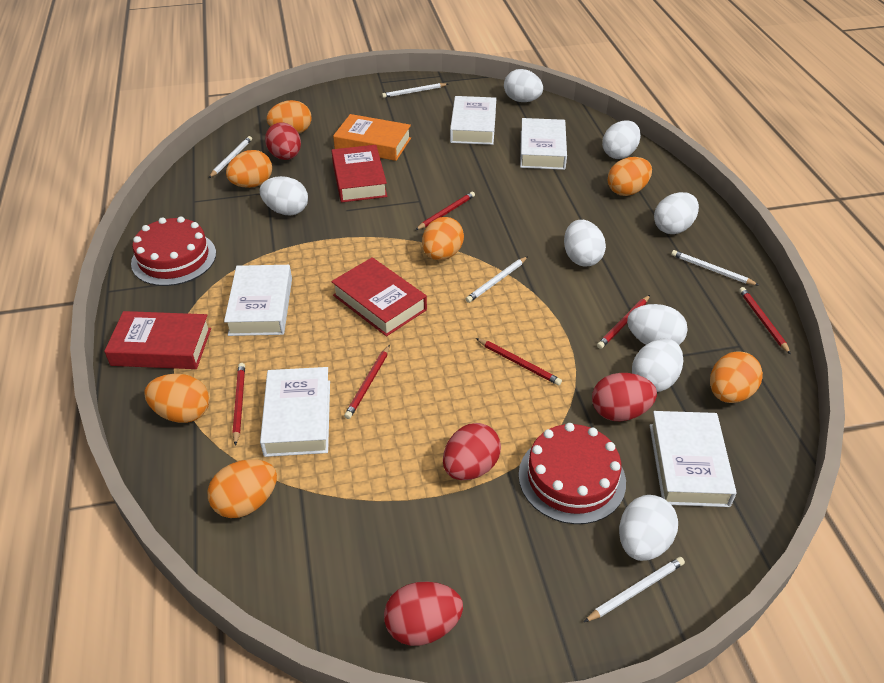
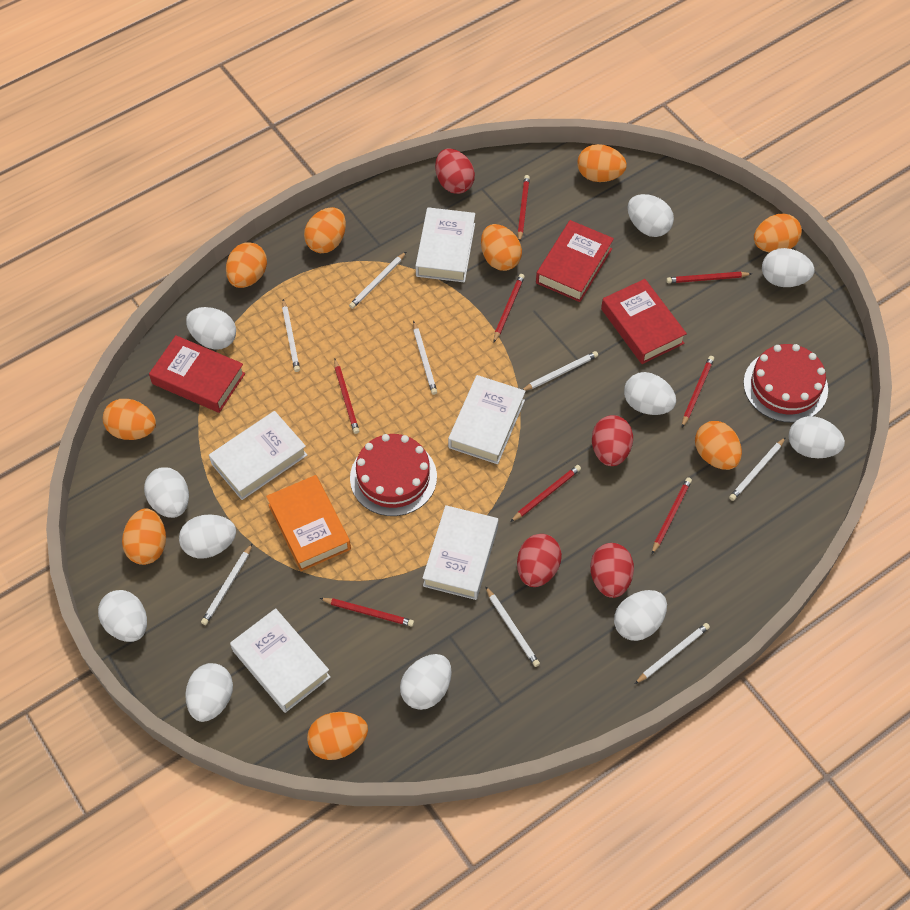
orange egg: 7 -> 9
red pencil: 6 -> 8
white egg: 8 -> 11
white pencil: 5 -> 8

